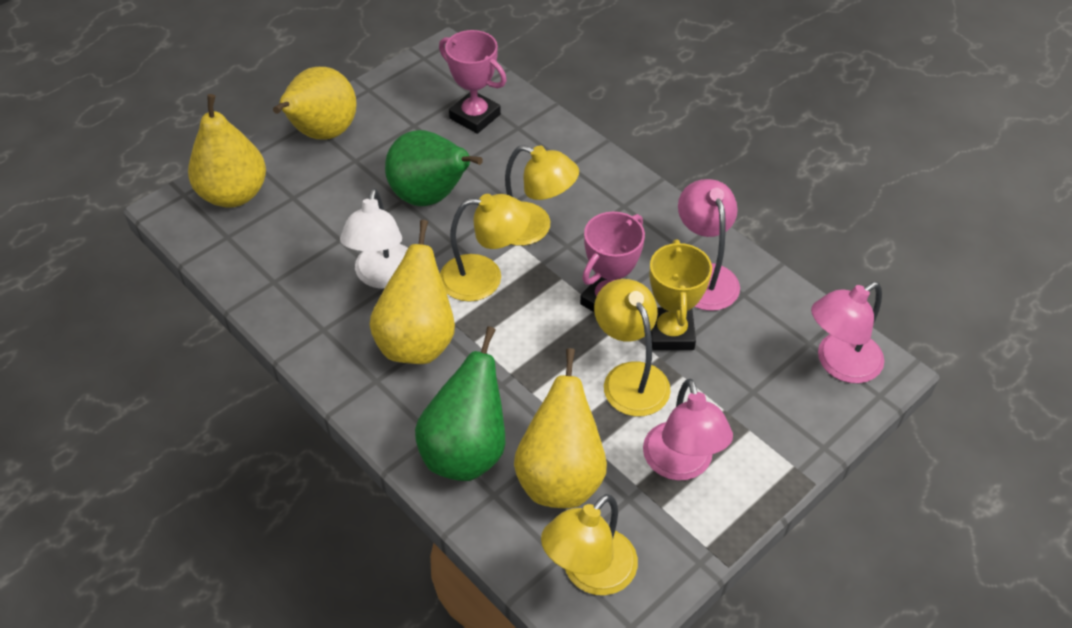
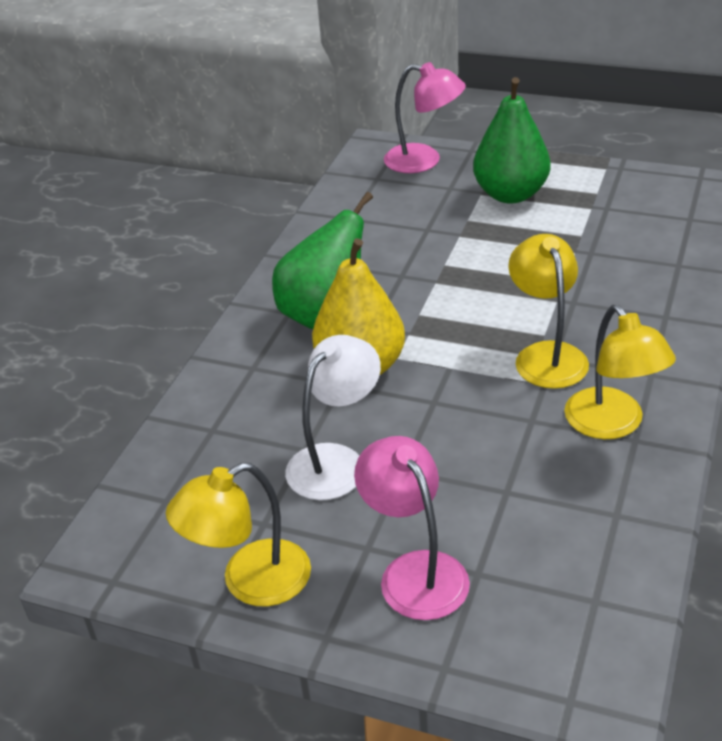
pink lamp: 3 -> 2
pink trophy: 2 -> 0
yellow lamp: 4 -> 3
yellow pear: 4 -> 1
yellow trophy: 1 -> 0

